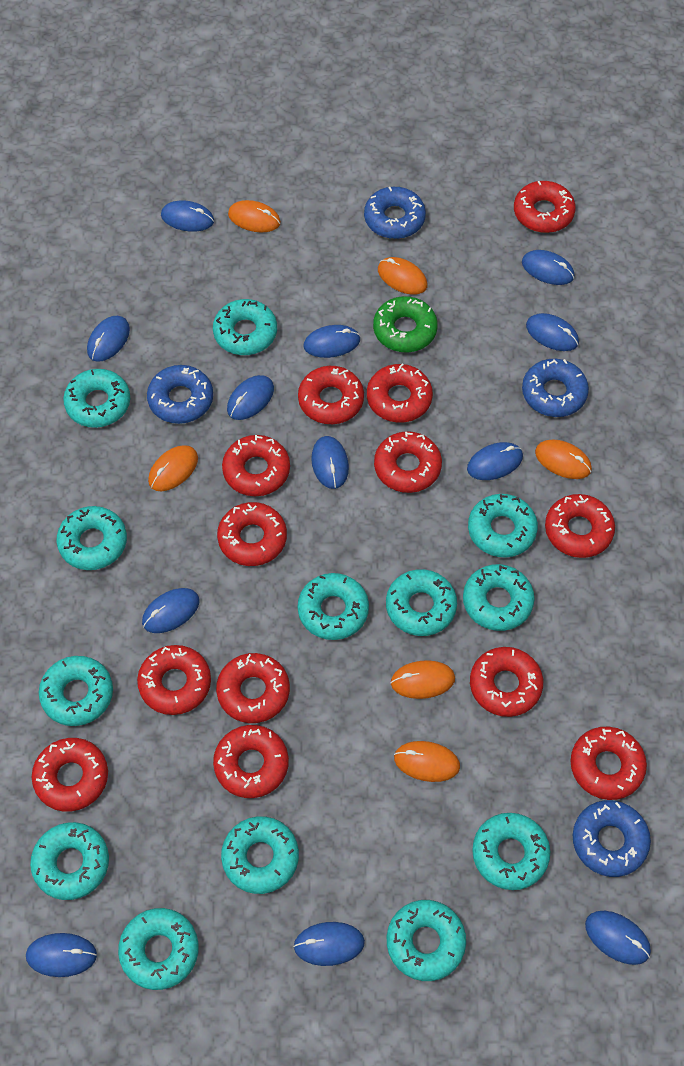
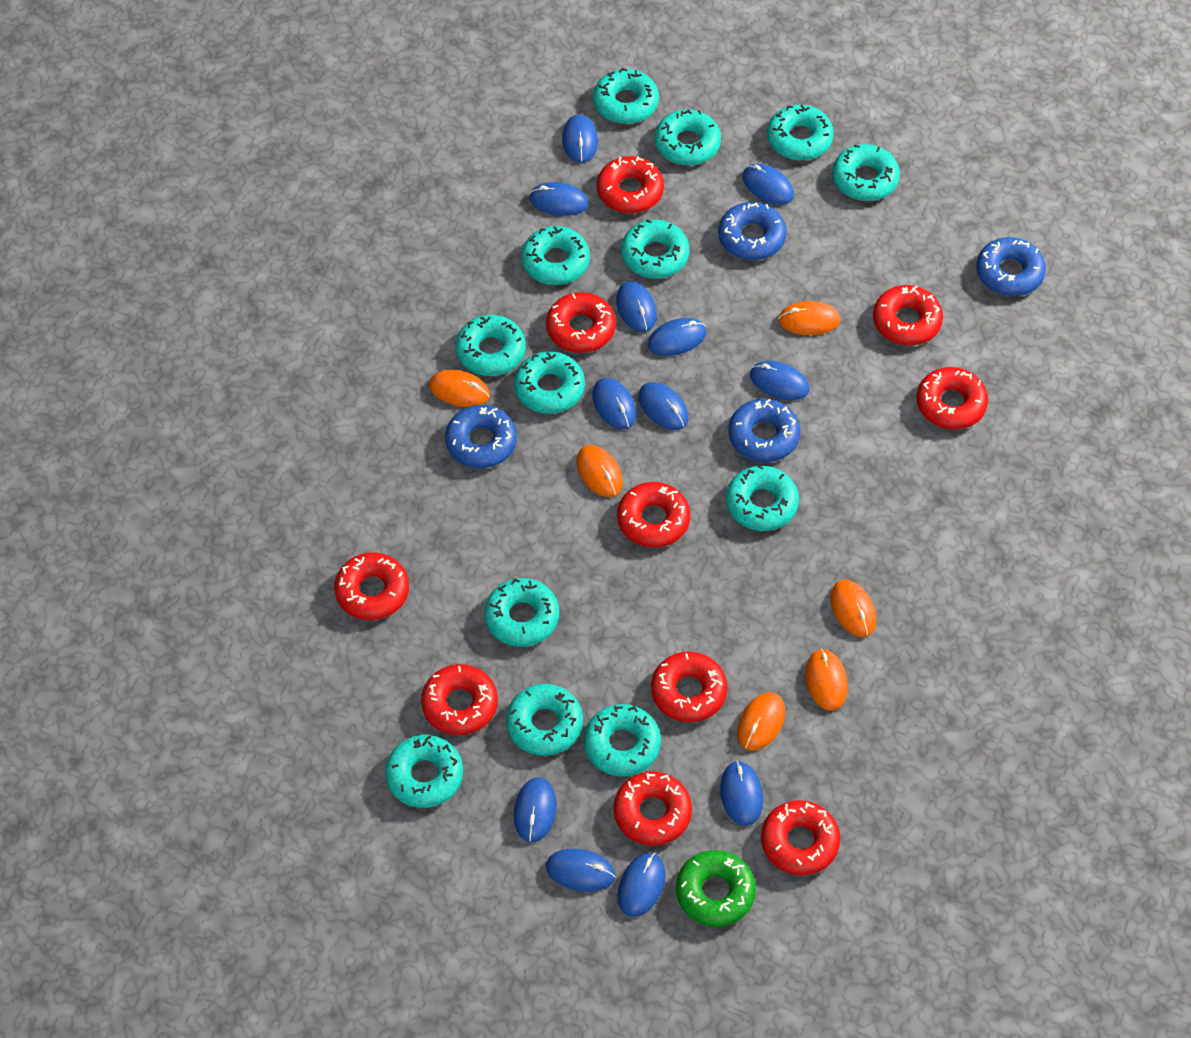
red donut: 13 -> 10

